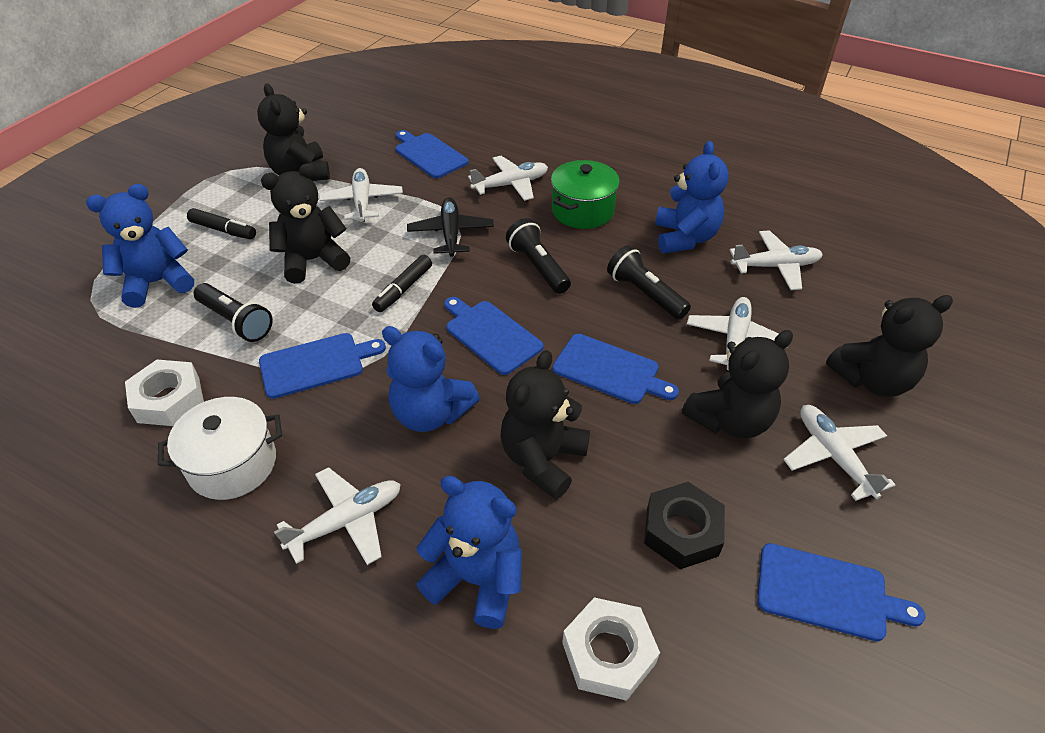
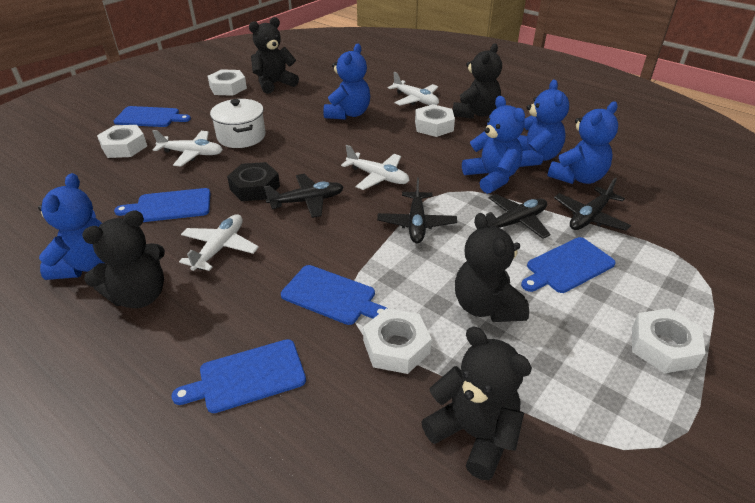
black flashlight: 3 -> 0
black marker: 2 -> 0
black plane: 1 -> 4
blue teddy bear: 4 -> 5
green pot: 1 -> 0
white nut: 2 -> 5
white plane: 6 -> 4

